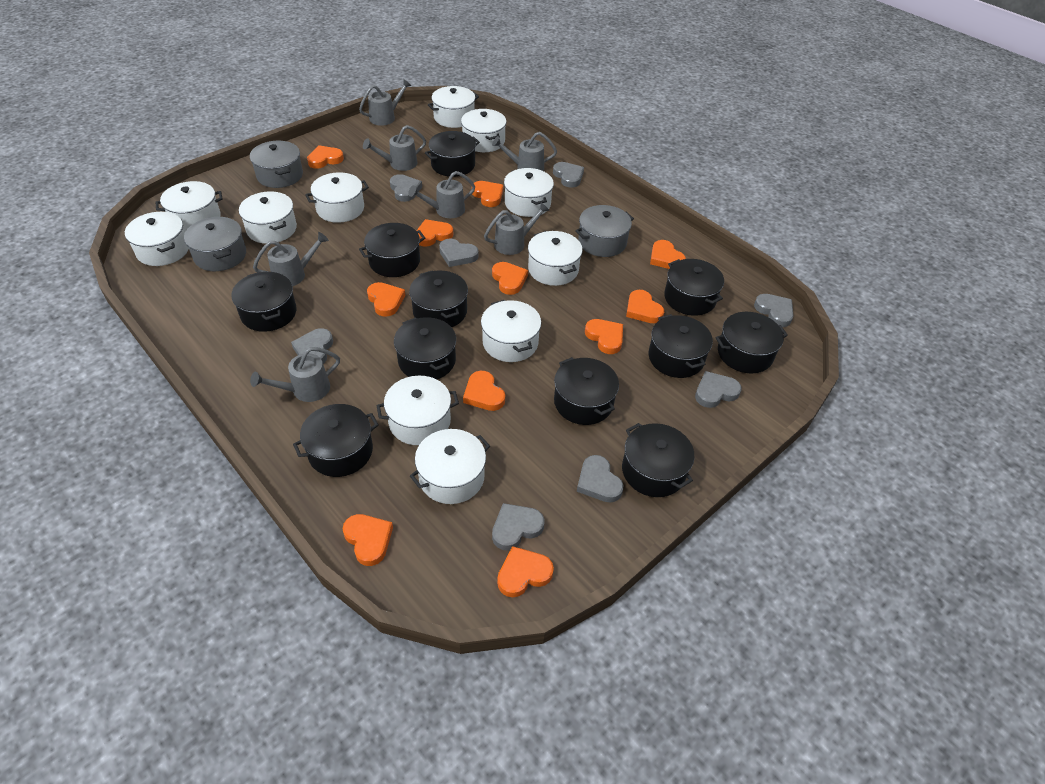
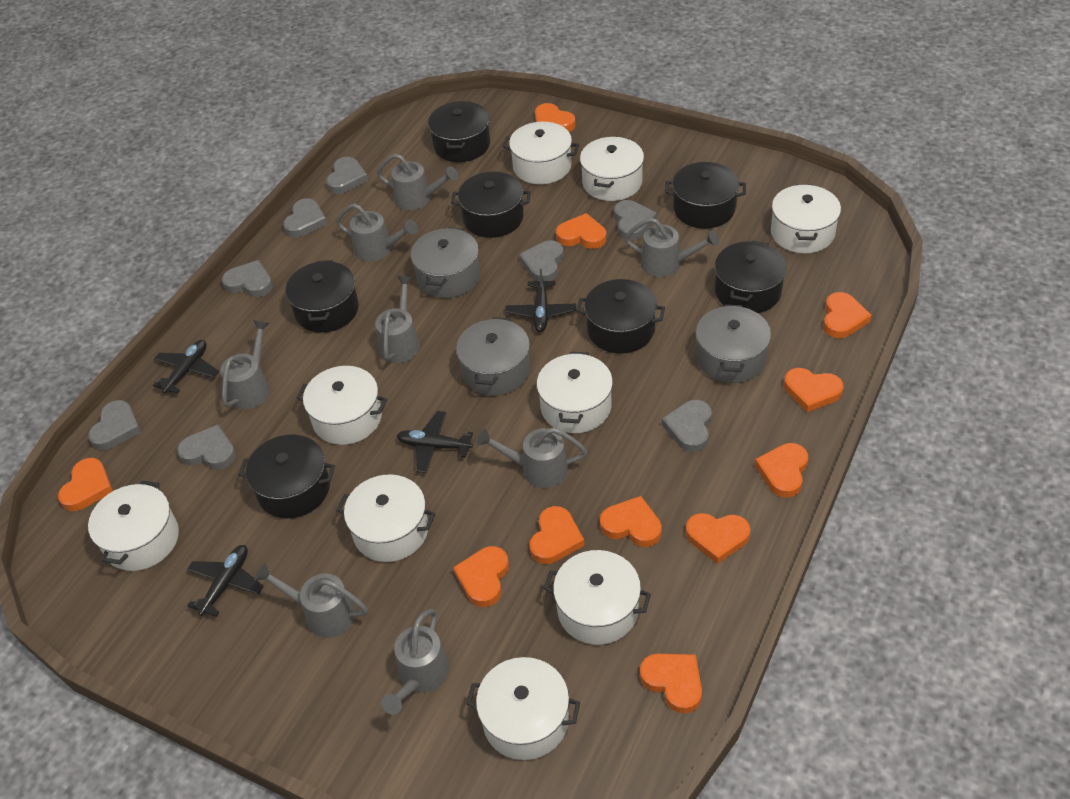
black plane: 0 -> 4
black pot: 11 -> 7
grey watering can: 7 -> 8
white pot: 11 -> 9

